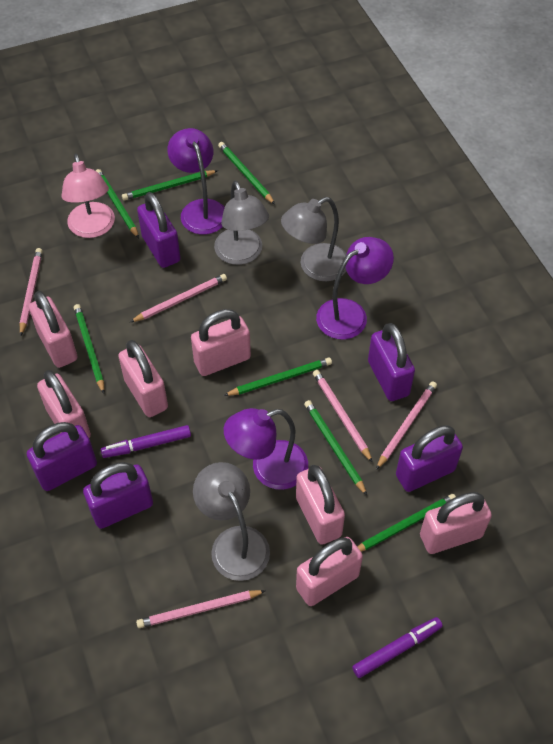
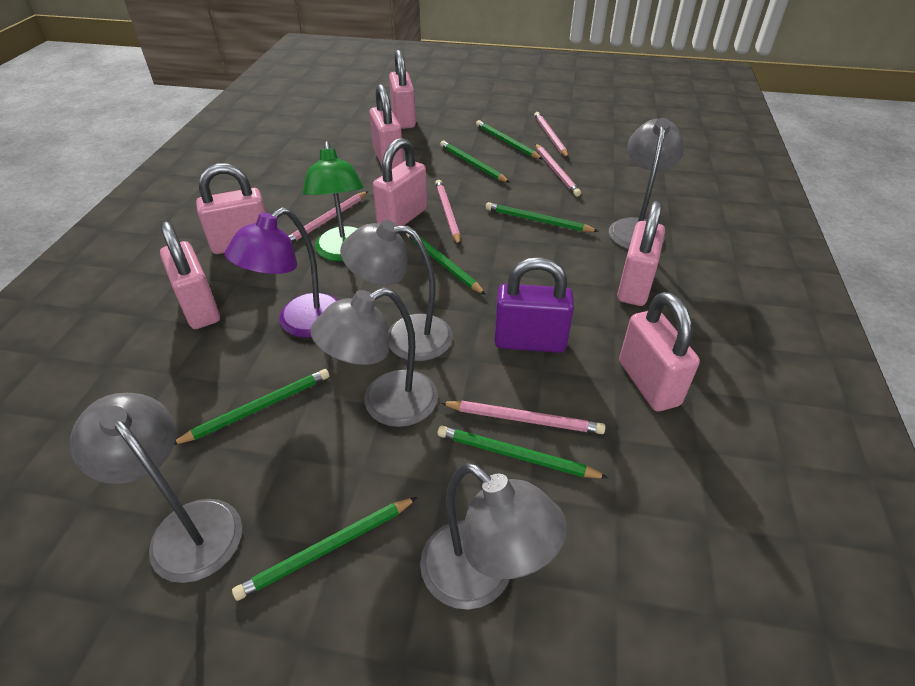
green lamp: 0 -> 1
grey lamp: 3 -> 5
pink lamp: 1 -> 0
purple lamp: 3 -> 1
purple marker: 2 -> 0
purple padlock: 5 -> 1

